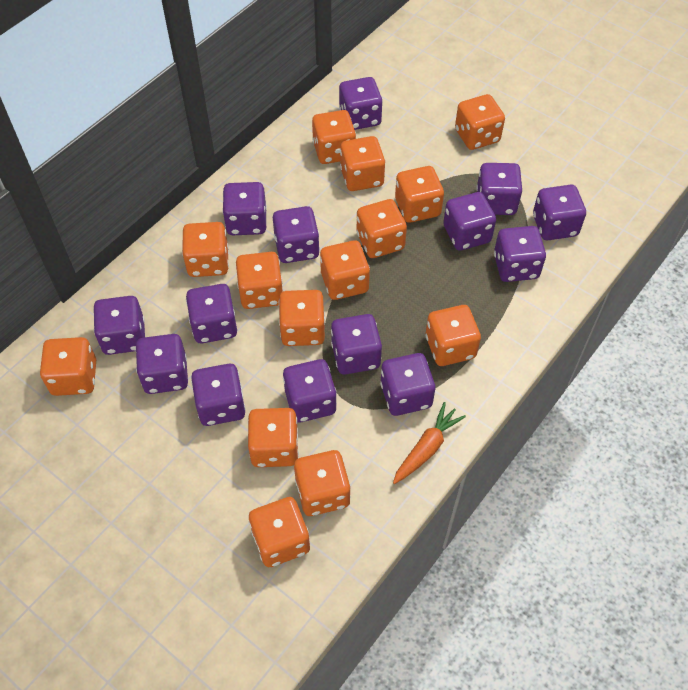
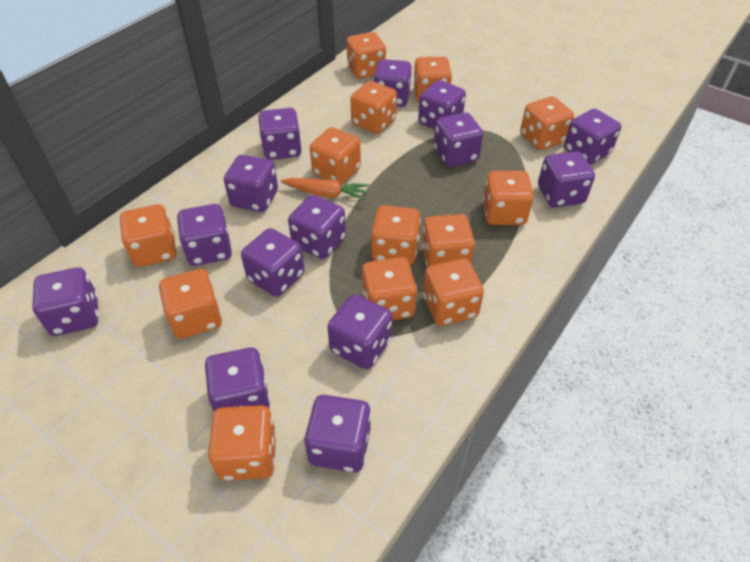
orange dice: 14 -> 13

